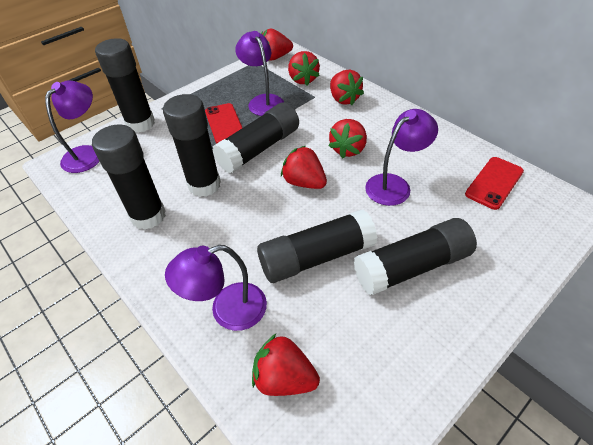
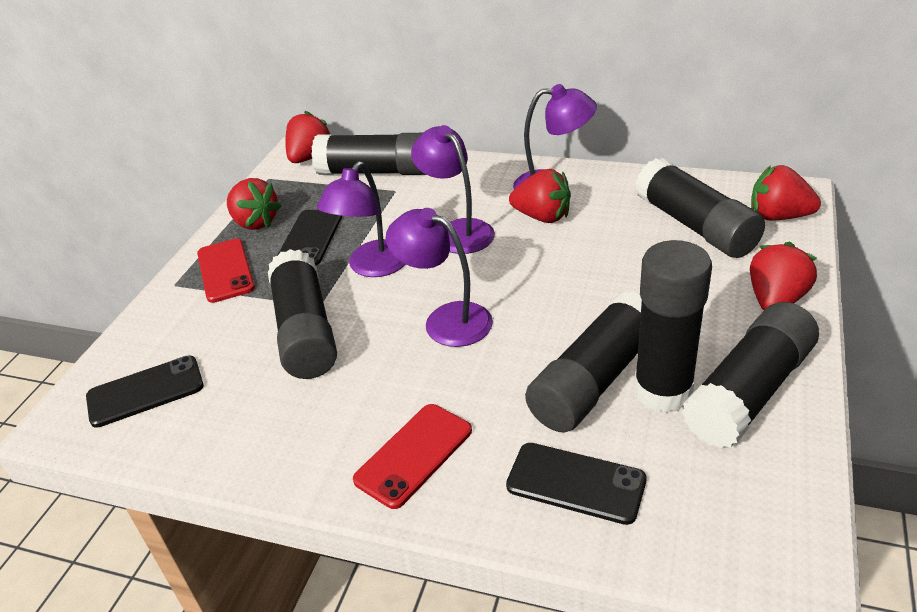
black phone: 0 -> 3
red strawberry: 6 -> 5

